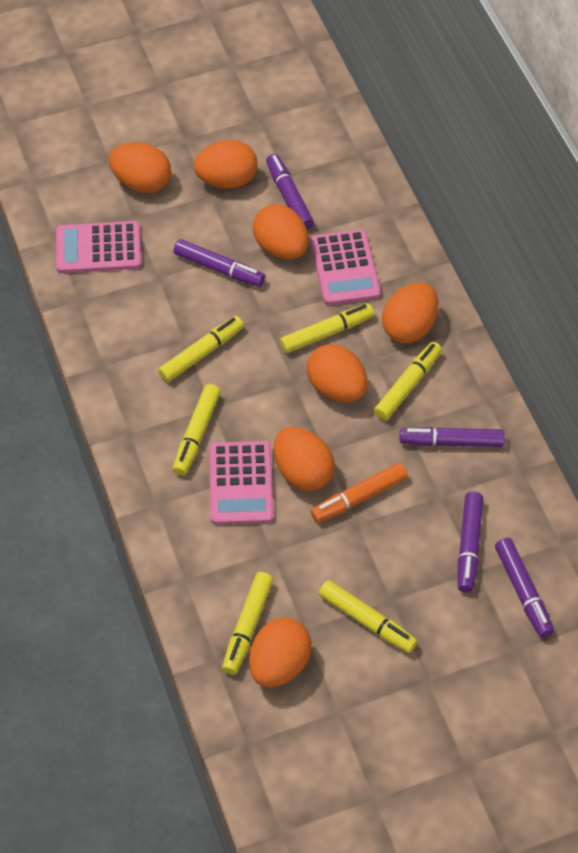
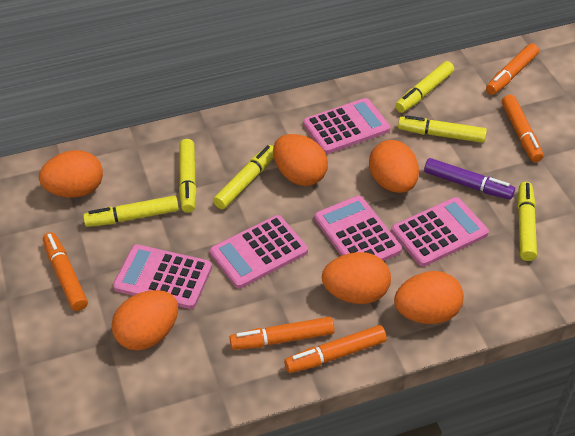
orange egg: 7 -> 6
orange marker: 1 -> 5
pink calculator: 3 -> 5
purple marker: 5 -> 1

